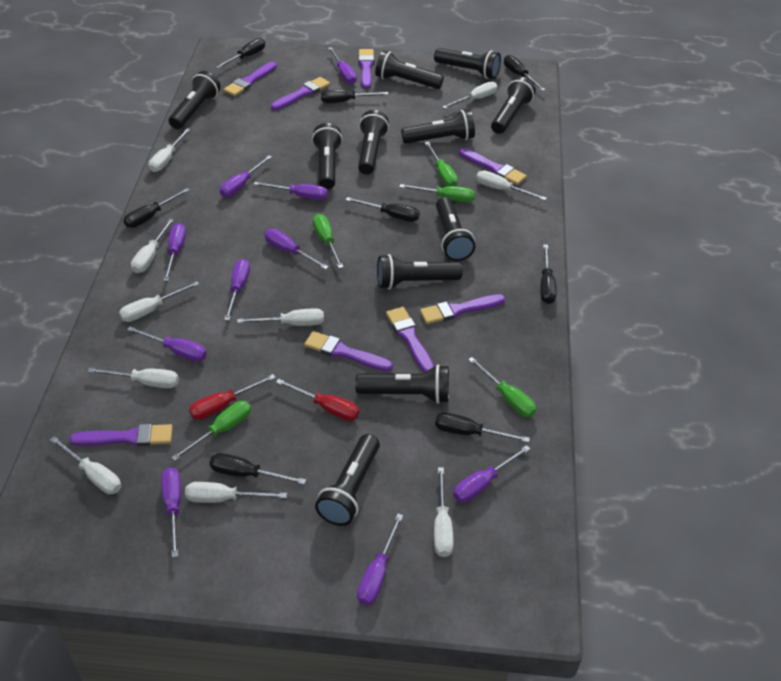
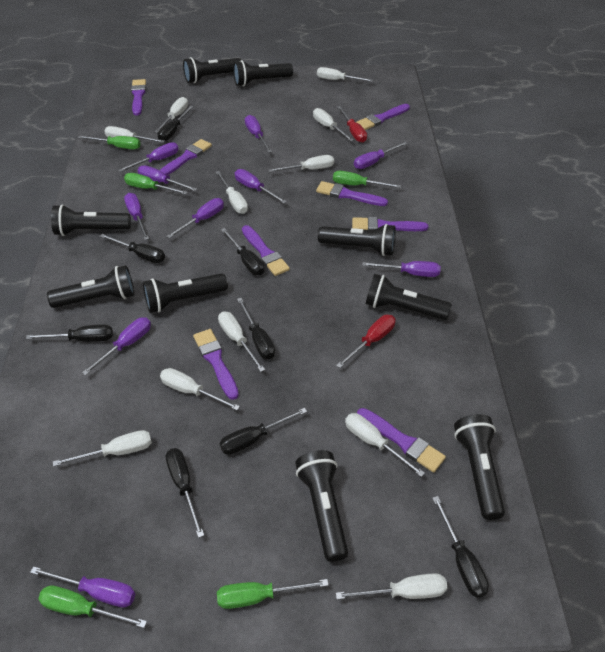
black flashlight: 11 -> 9
white screwdriver: 10 -> 11

